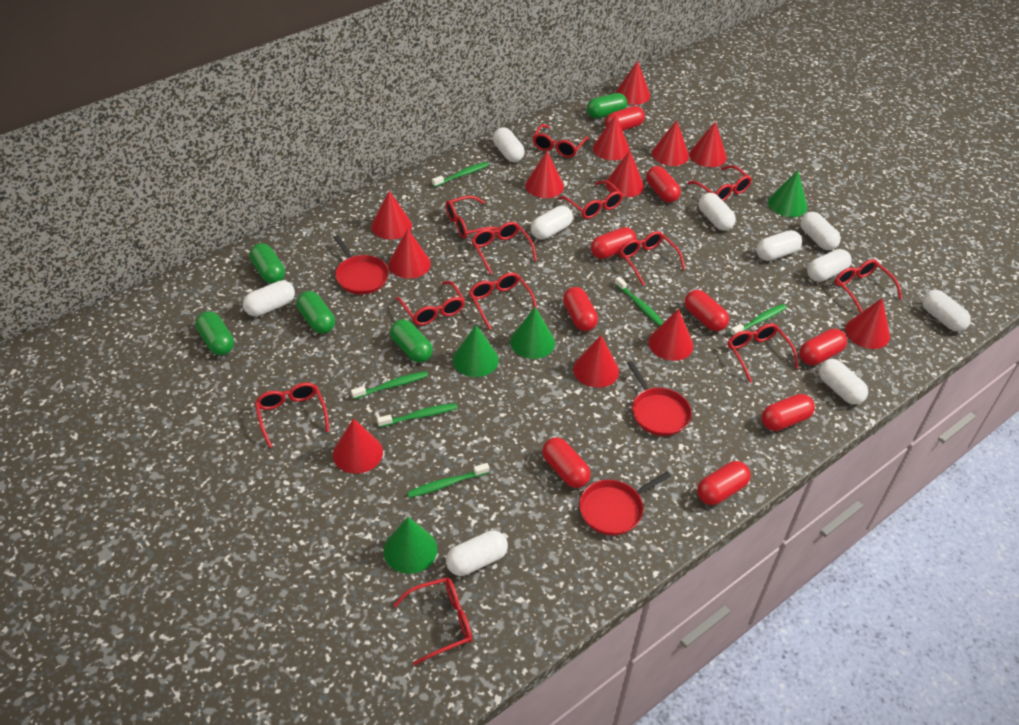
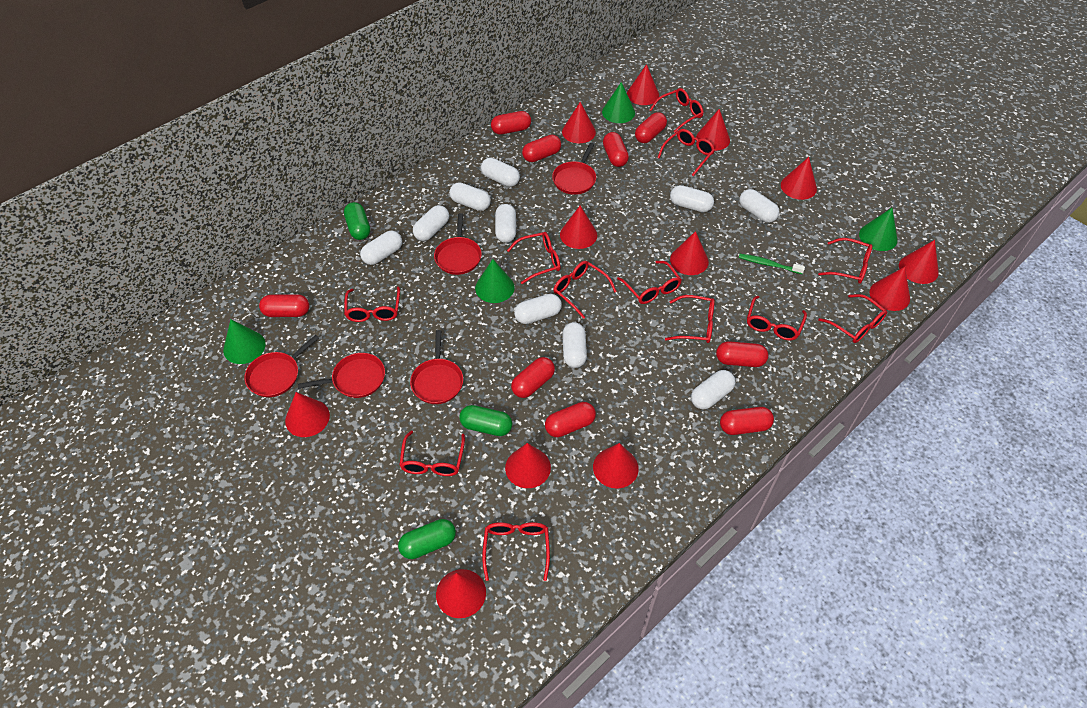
green capsule: 5 -> 3
green toothbrush: 6 -> 1
red pan: 3 -> 5

